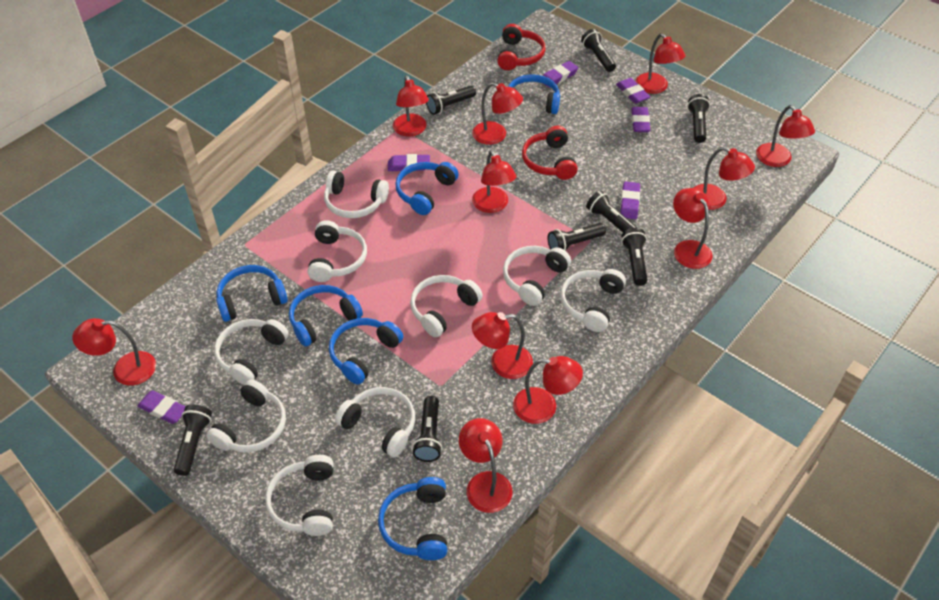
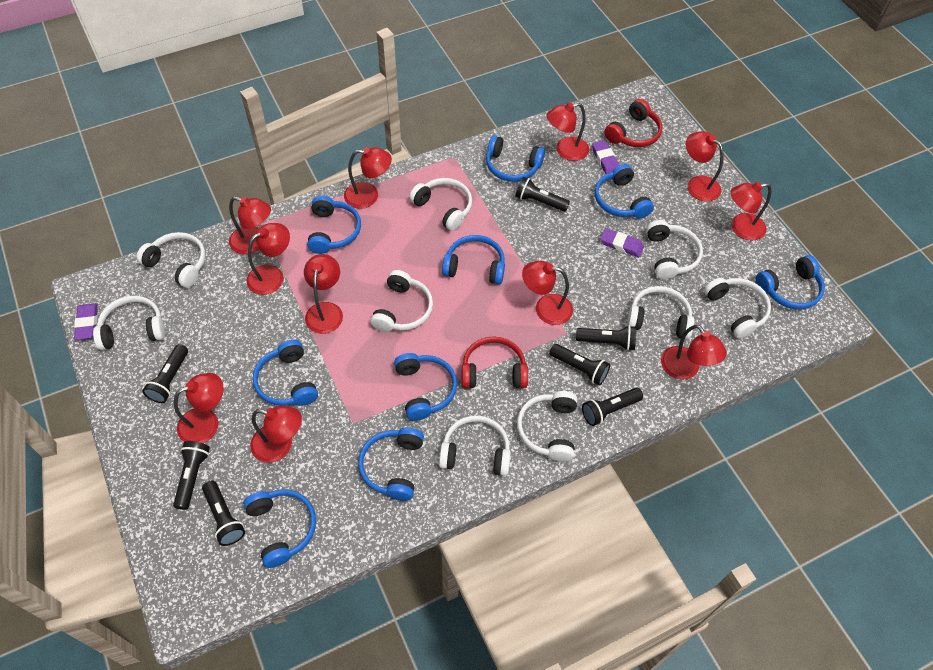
black flashlight: 8 -> 7
blue headphones: 6 -> 9
purple eraser: 6 -> 3

